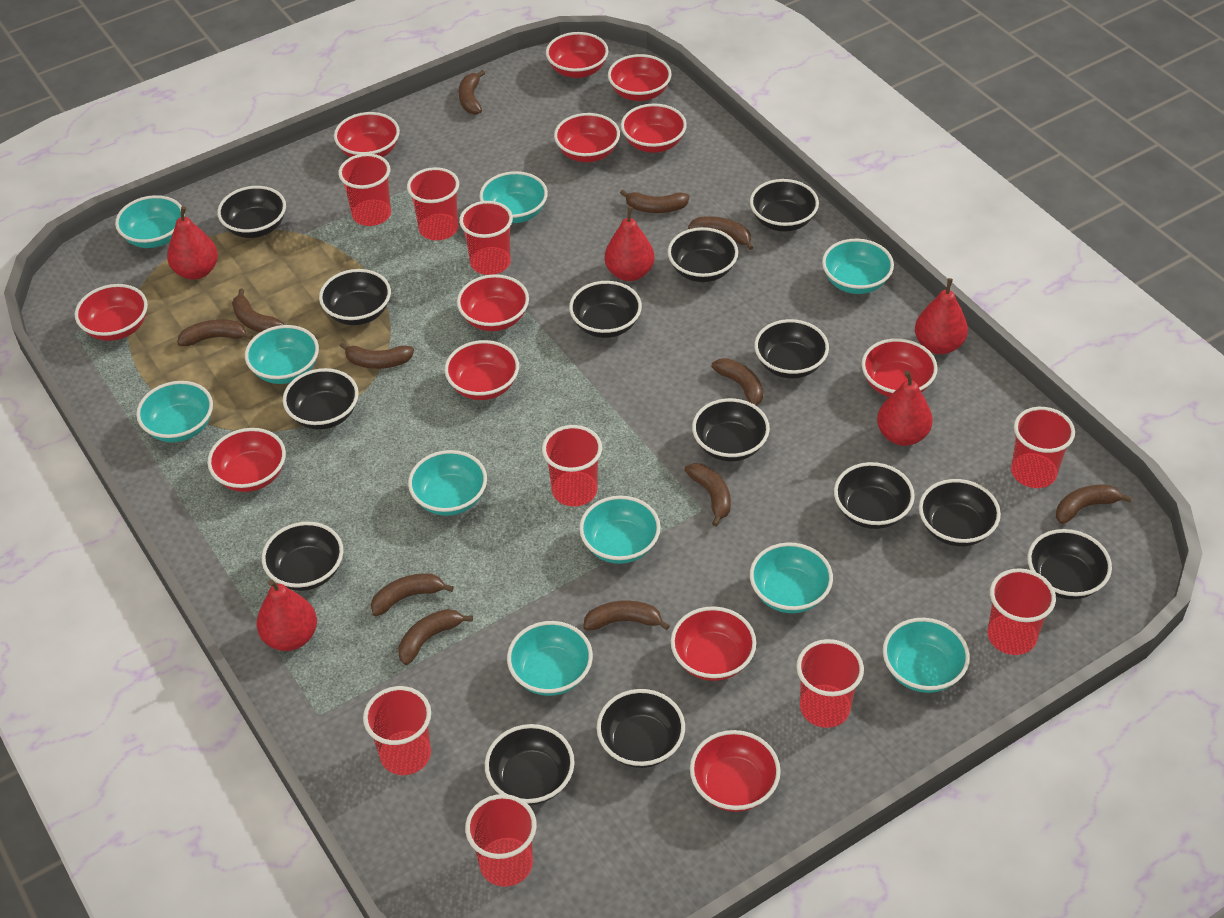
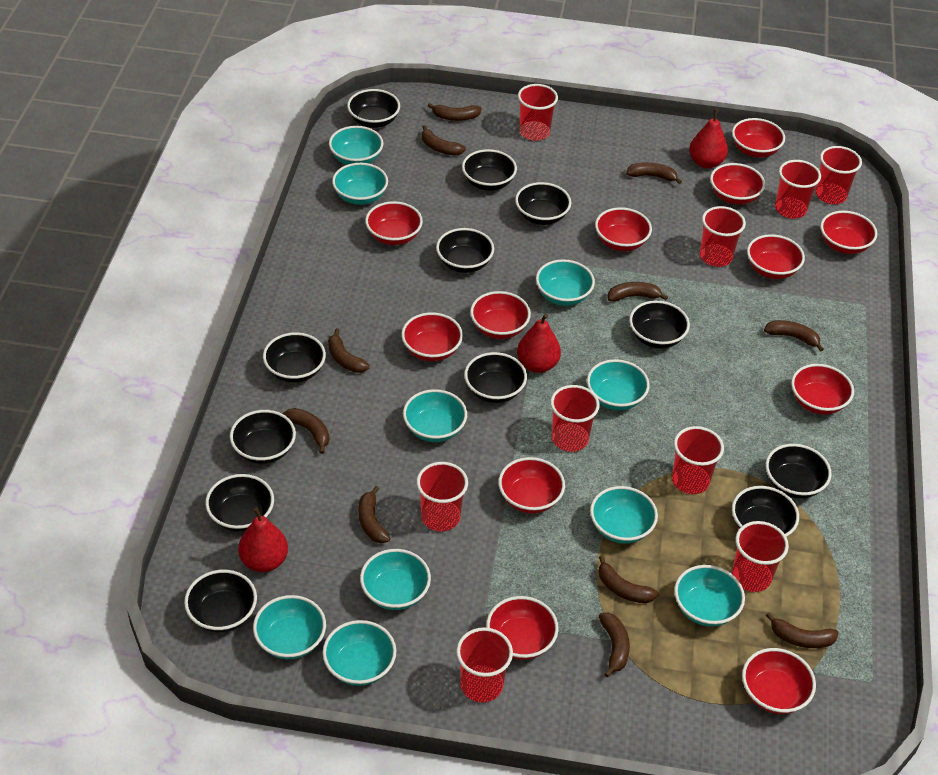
black bowl: 14 -> 12
brown banana: 12 -> 11
red pear: 5 -> 3

